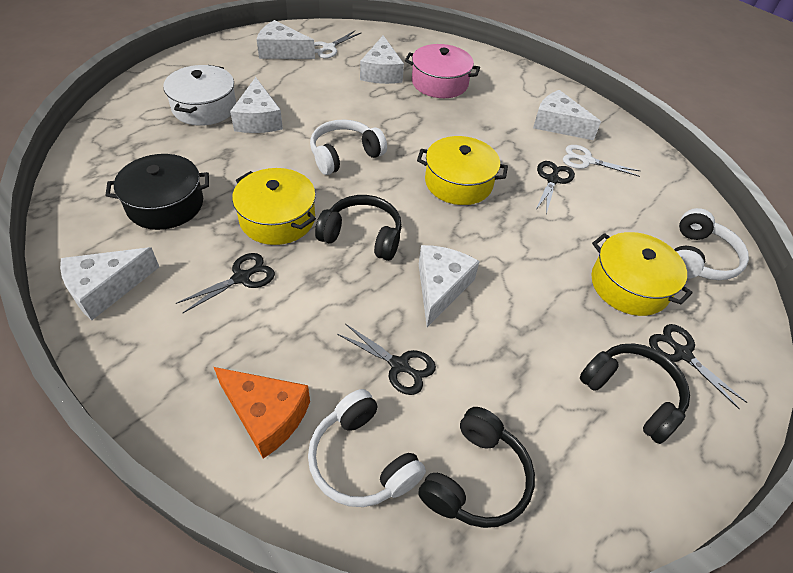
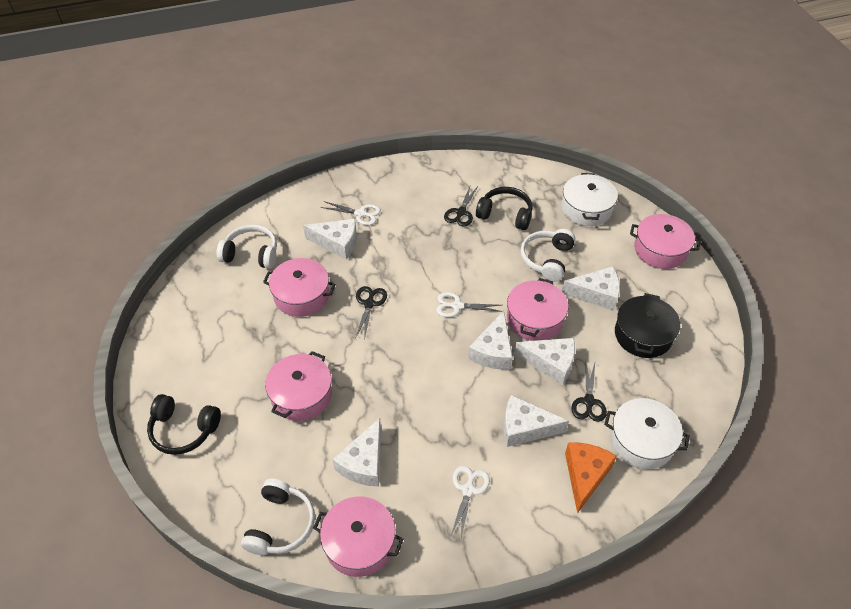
black headphones: 3 -> 2
black scissors: 4 -> 3
pink pot: 1 -> 5
white pot: 1 -> 2
white scissors: 2 -> 3
yellow pot: 3 -> 0

